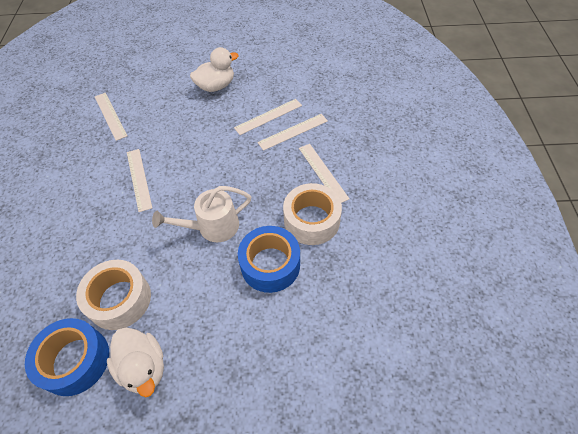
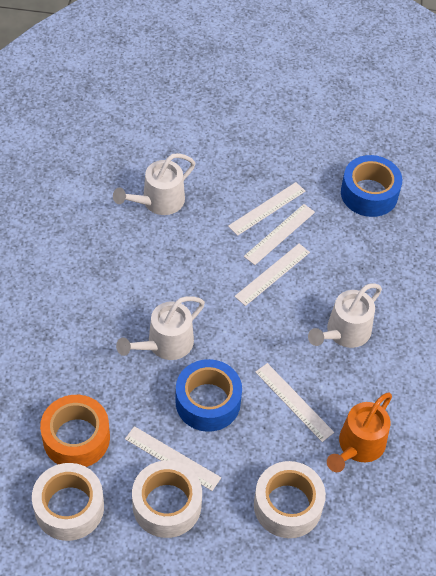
orange tape: 0 -> 1
orange watering can: 0 -> 1
white duck: 2 -> 0
white tape: 2 -> 3
white watering can: 1 -> 3

